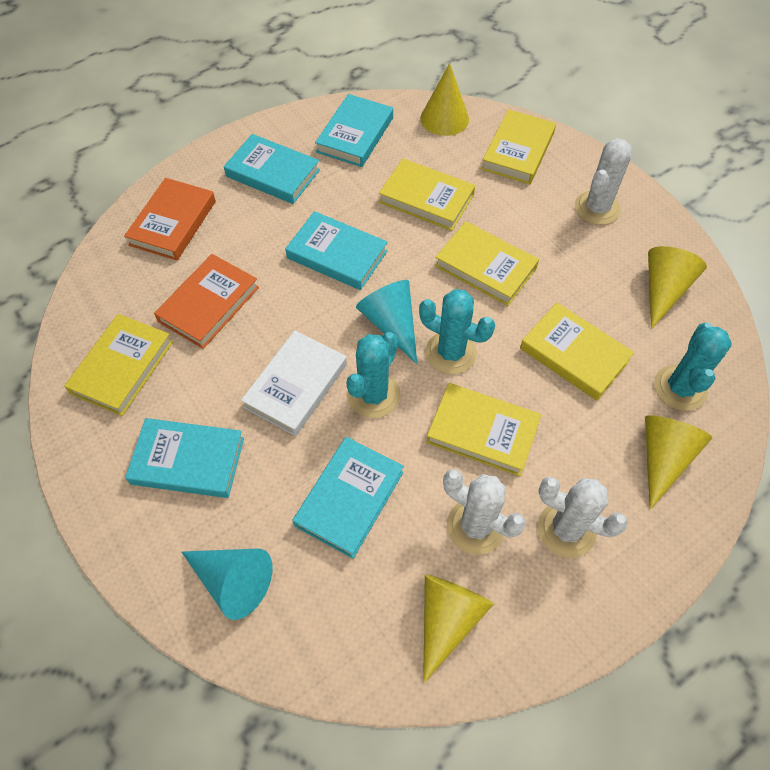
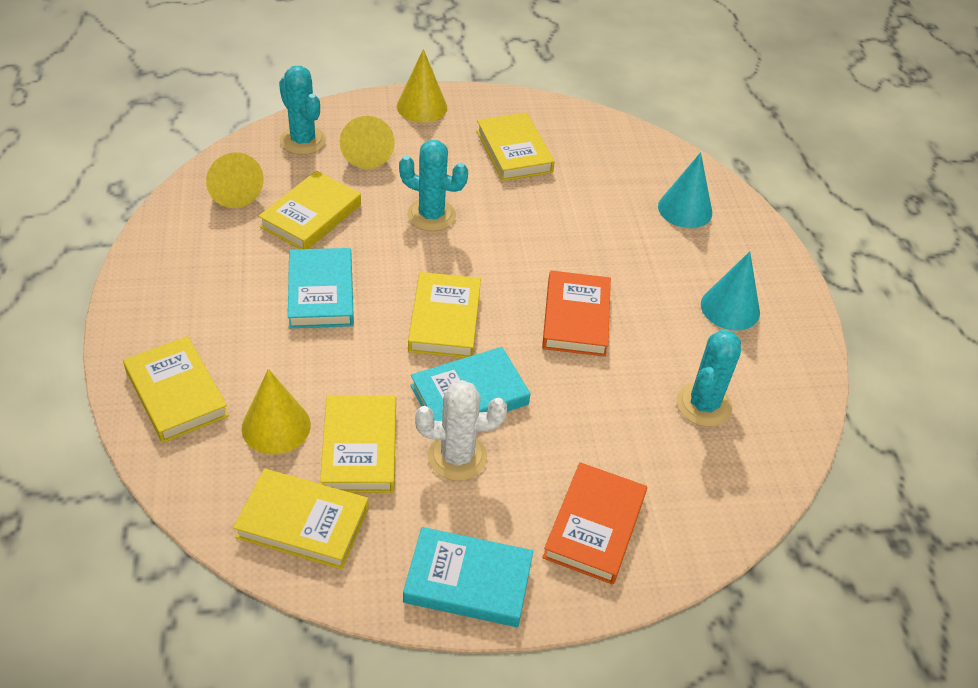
turquoise book: 5 -> 3
white book: 1 -> 0
white cactus: 3 -> 1

